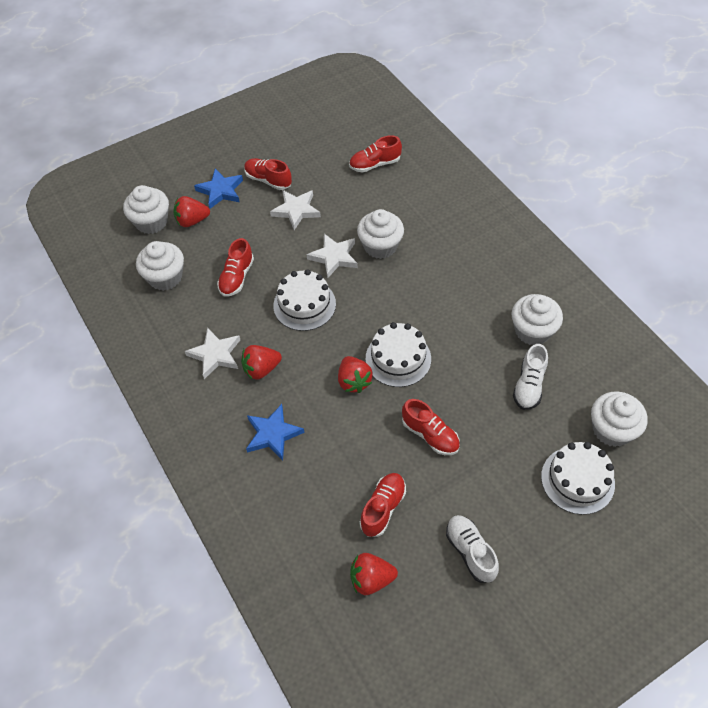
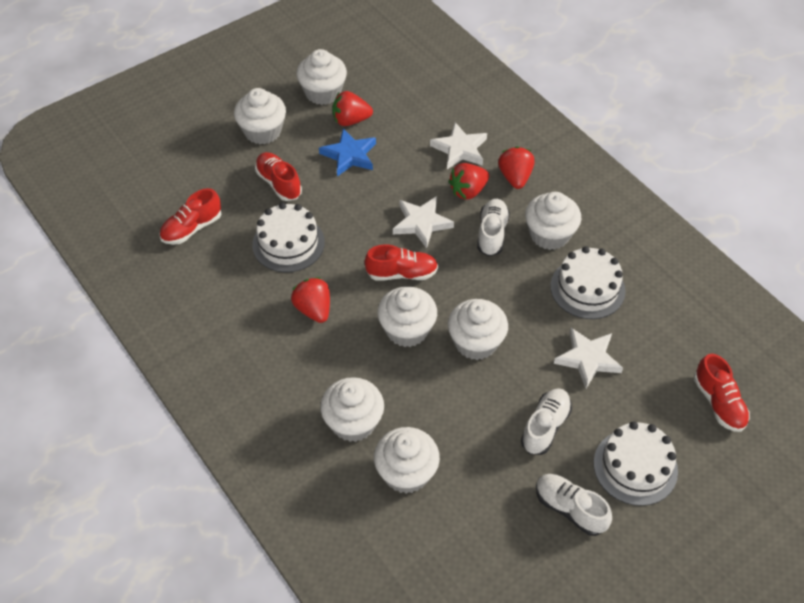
blue star: 2 -> 1
red shoe: 5 -> 4
white cupcake: 5 -> 7
white shoe: 2 -> 3

